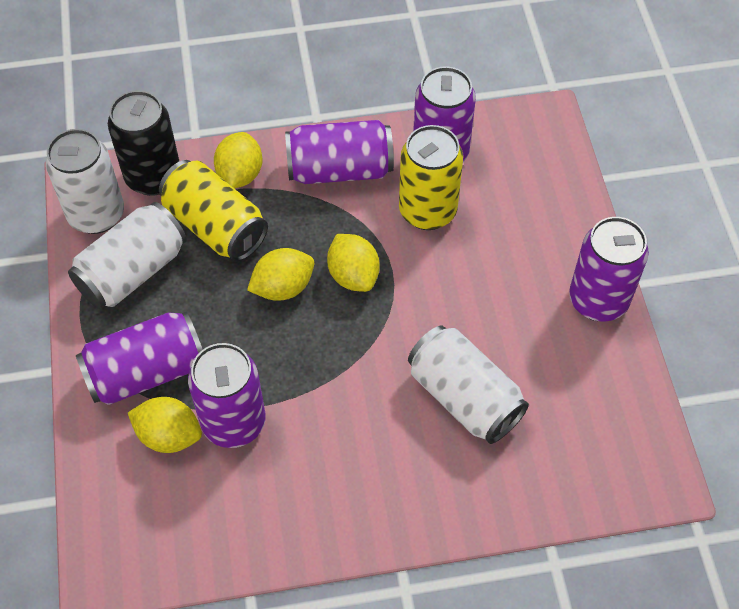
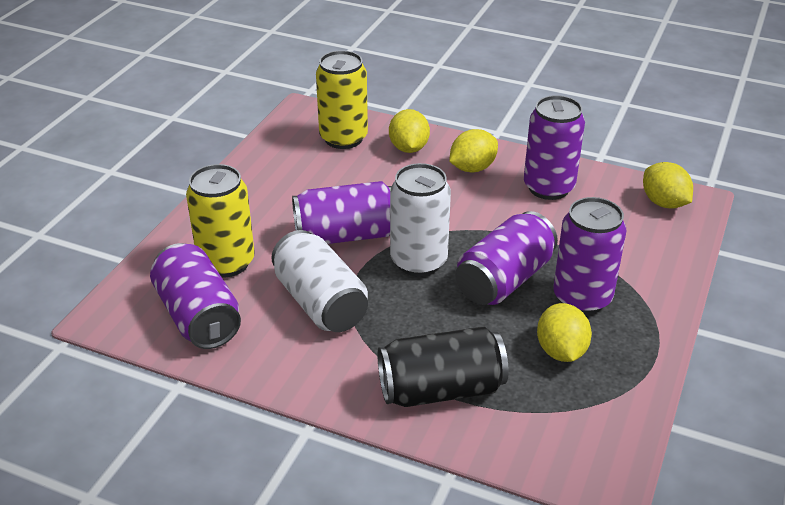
white can: 3 -> 2

